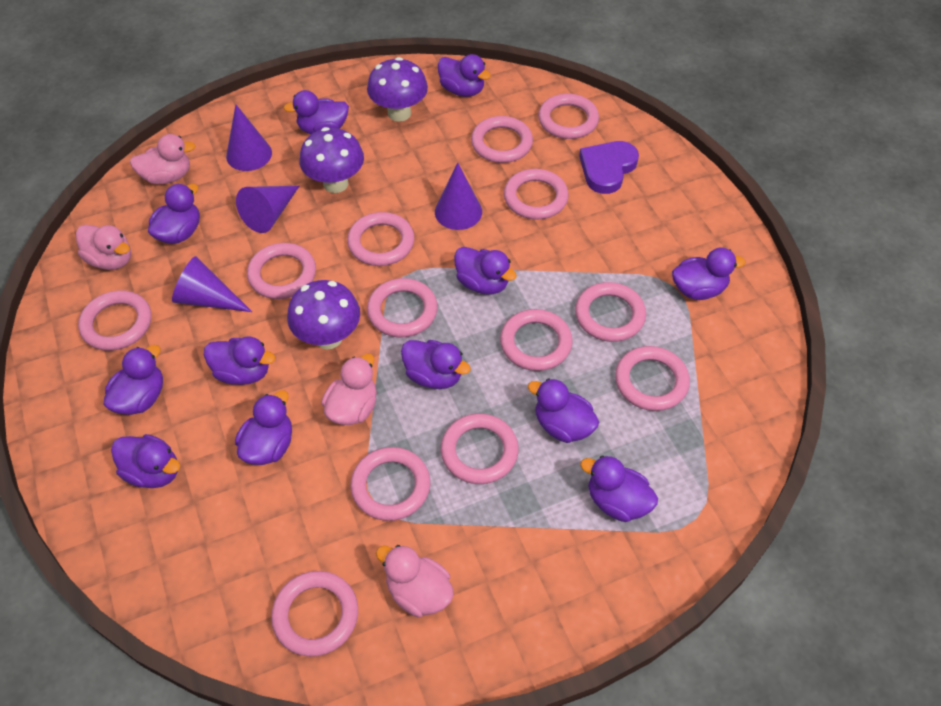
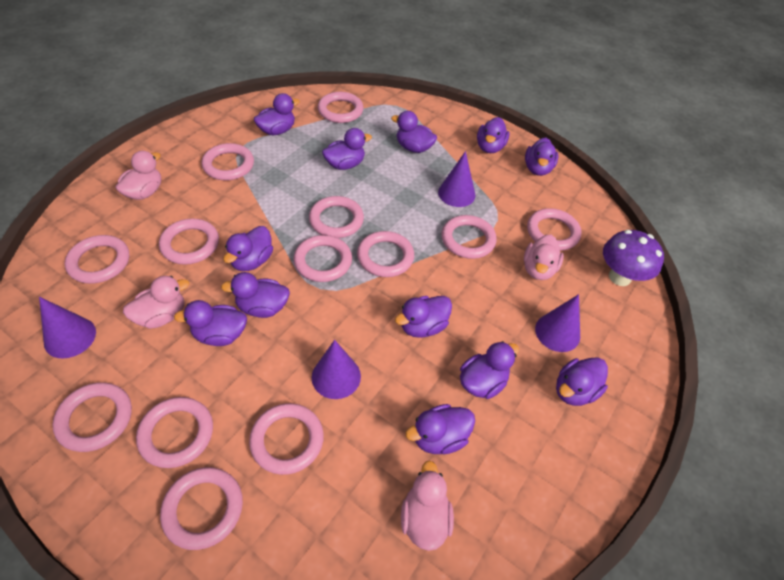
purple heart: 1 -> 0
purple mushroom: 3 -> 1

